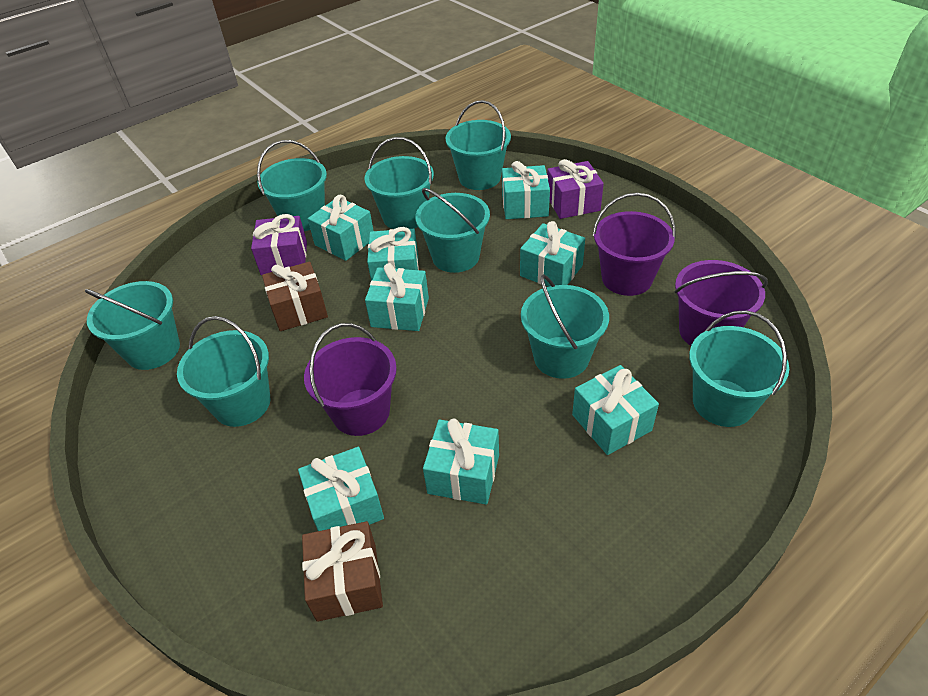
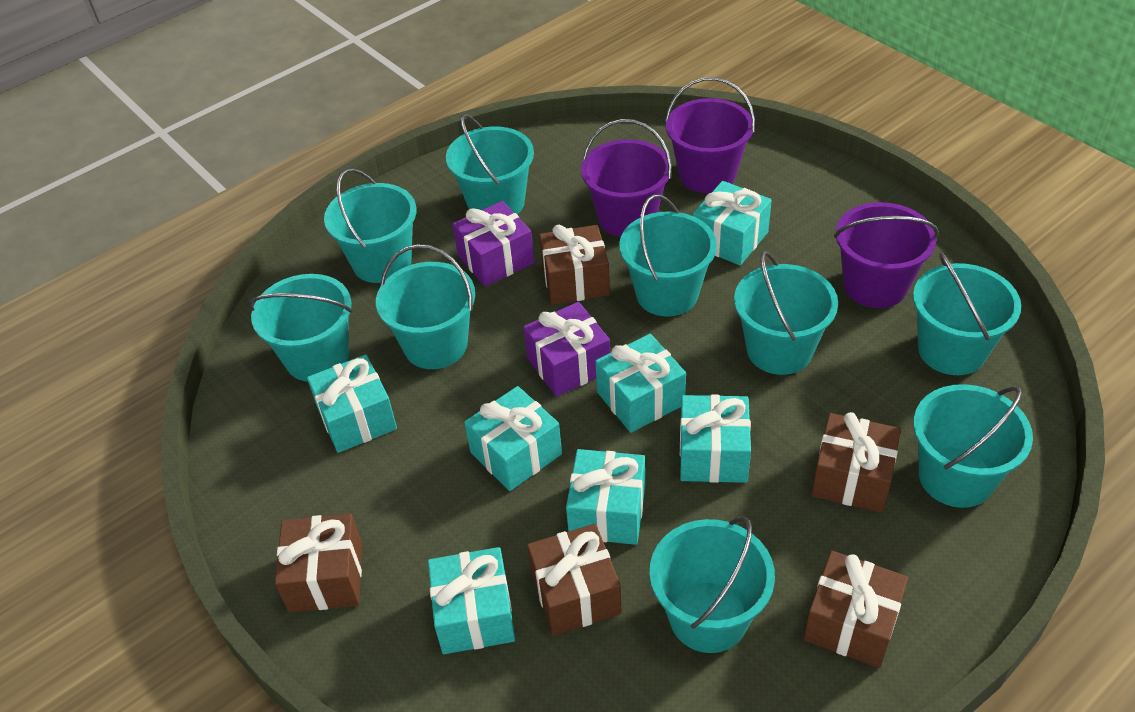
brown gift: 2 -> 5
turquoise bucket: 8 -> 9
turquoise gift: 8 -> 7

